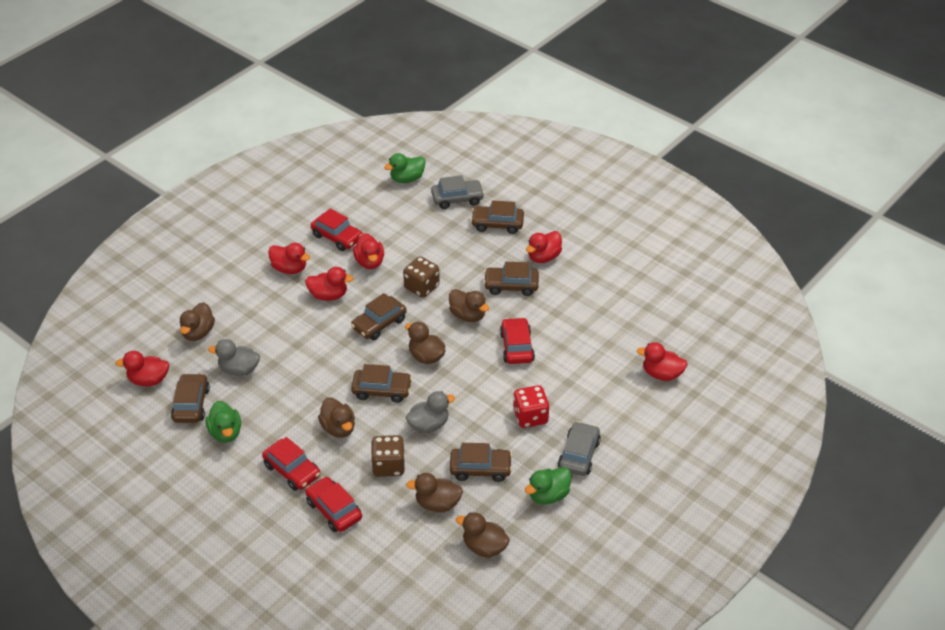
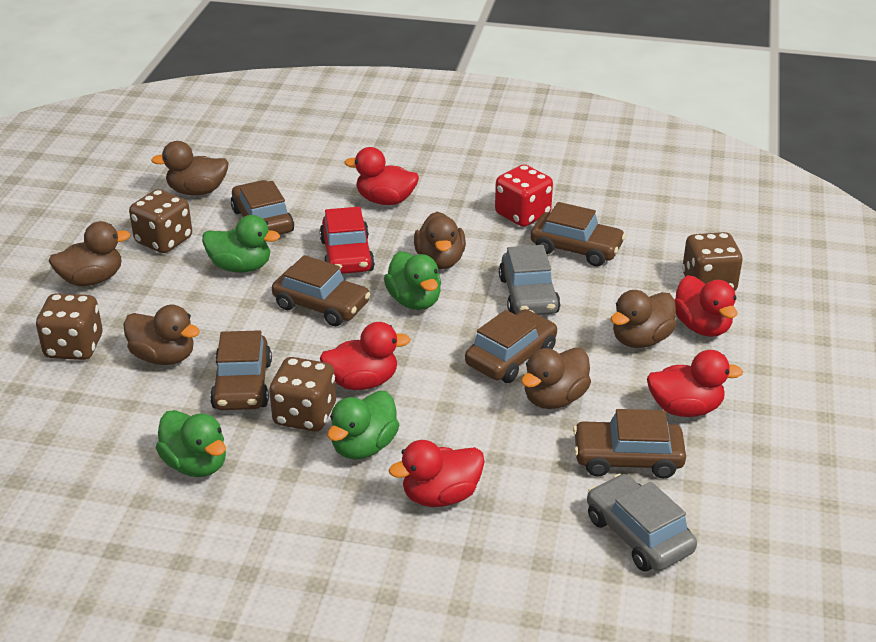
brown dice: 2 -> 4
green duck: 3 -> 4
grey duck: 2 -> 0
red car: 4 -> 1
red duck: 6 -> 5

